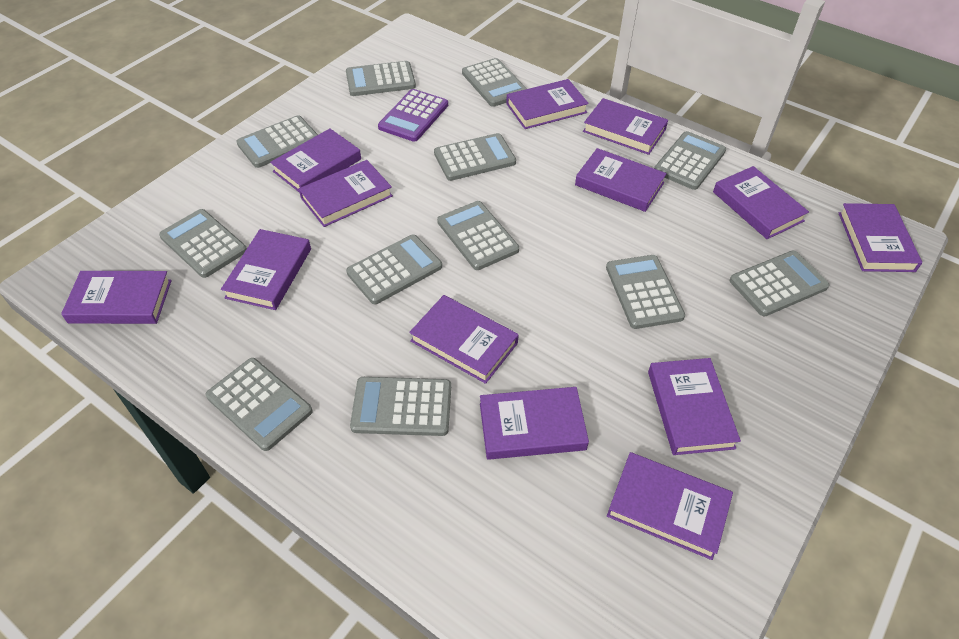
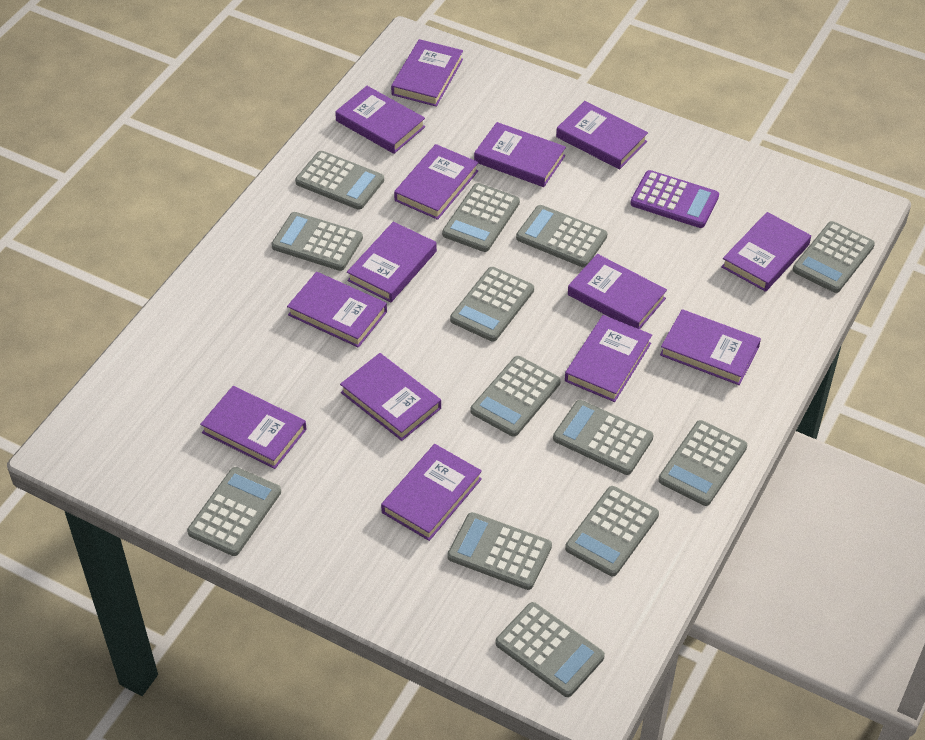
grey calculator: 12 -> 13
purple book: 13 -> 14

